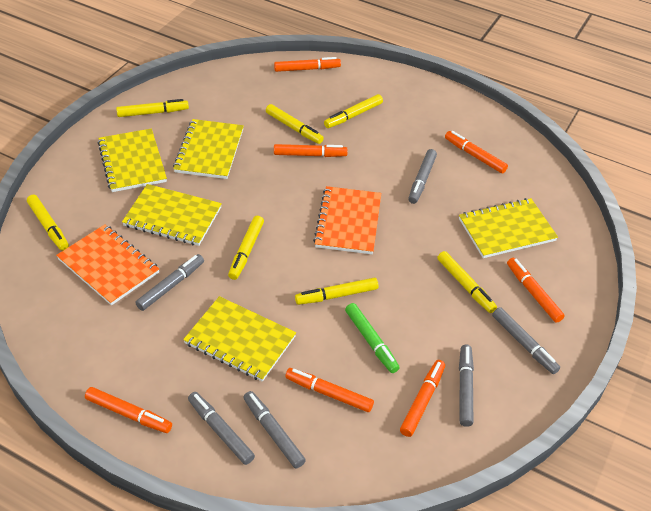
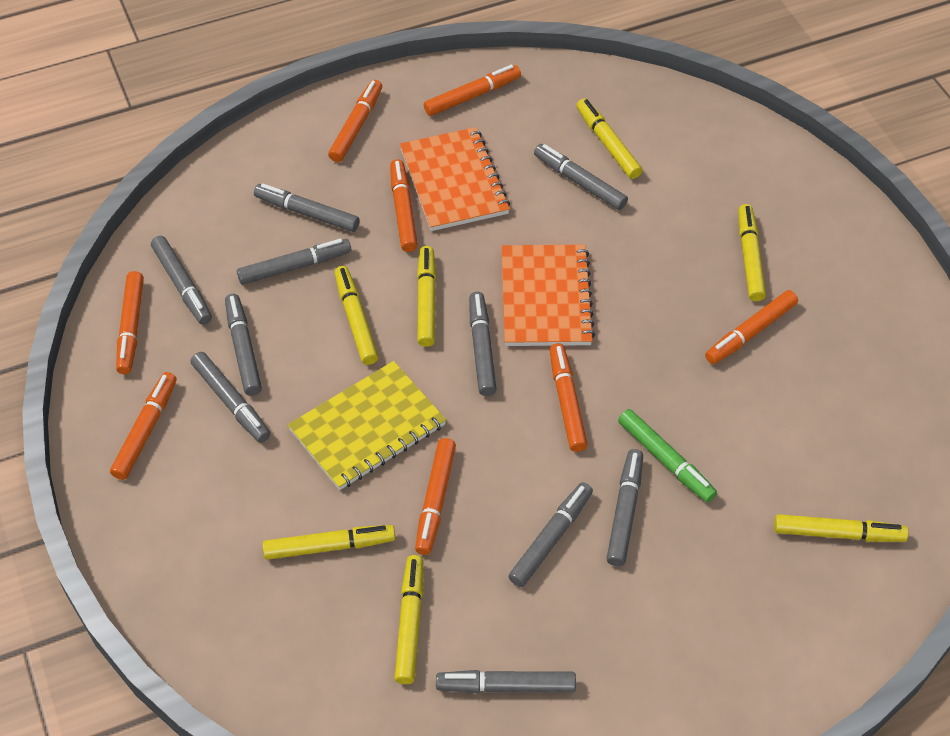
grey marker: 6 -> 10
orange marker: 7 -> 8
yellow notebook: 5 -> 1

